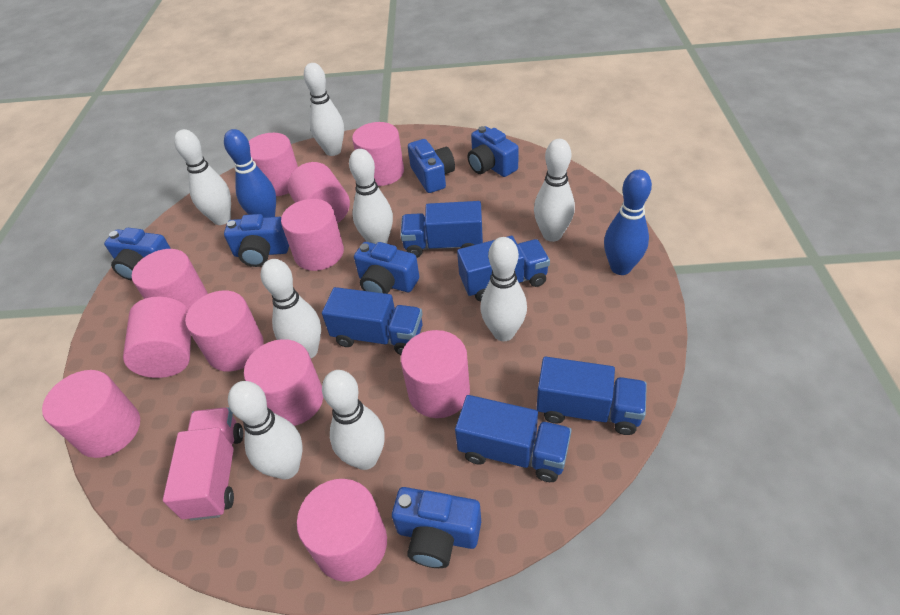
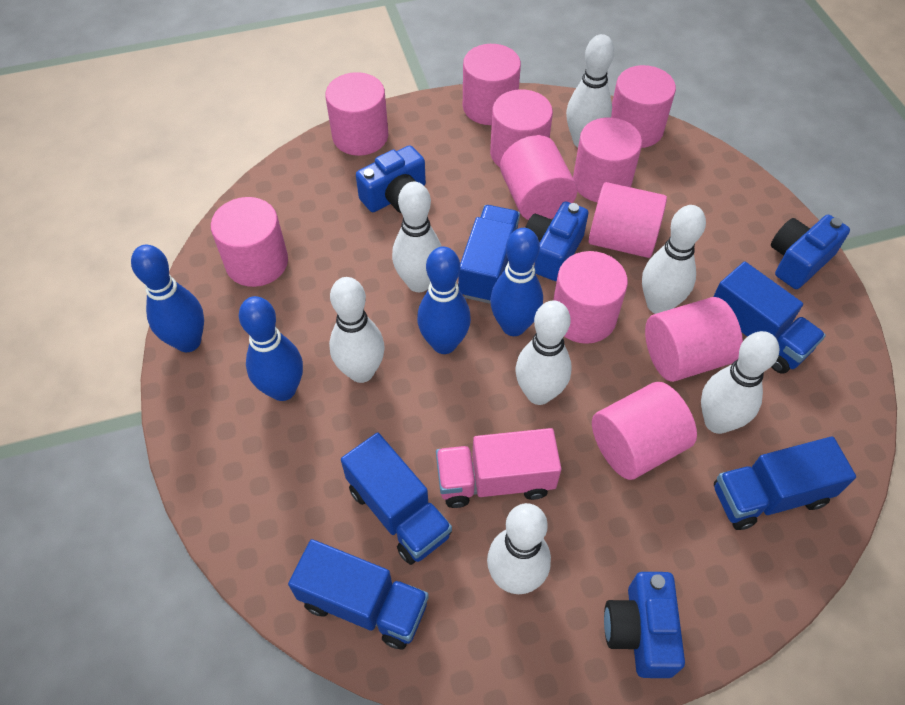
blue bowling pin: 2 -> 4
blue camera: 6 -> 4
white bowling pin: 8 -> 7

